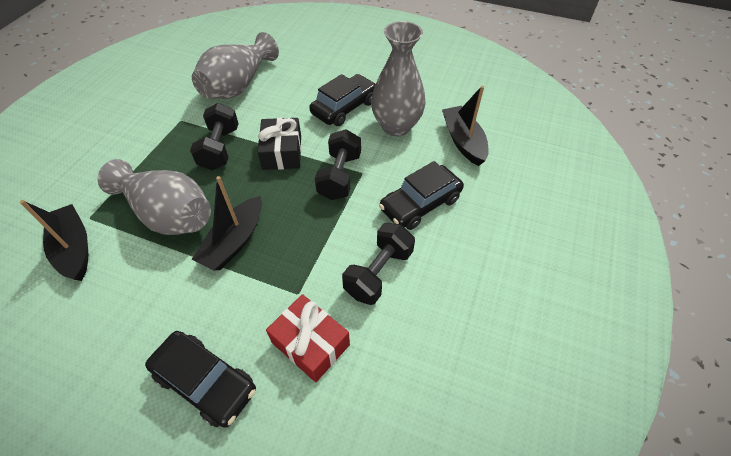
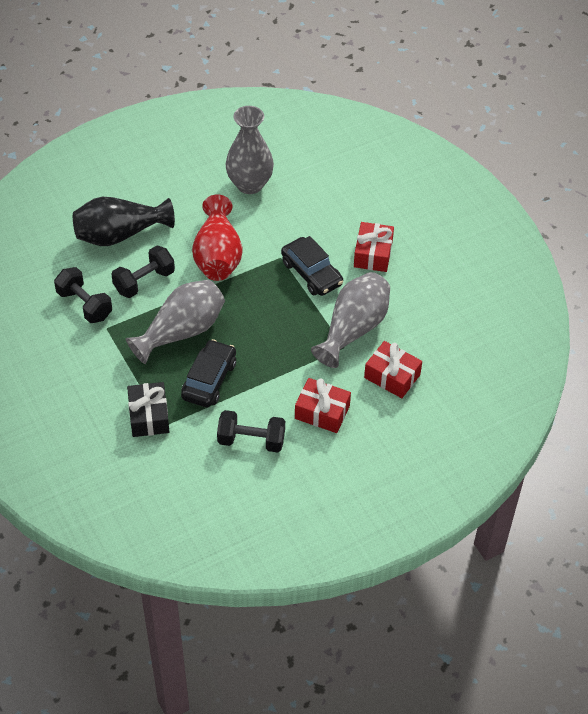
black boat: 3 -> 0
black car: 3 -> 2
black vase: 0 -> 1
red gift: 1 -> 3
red vase: 0 -> 1

